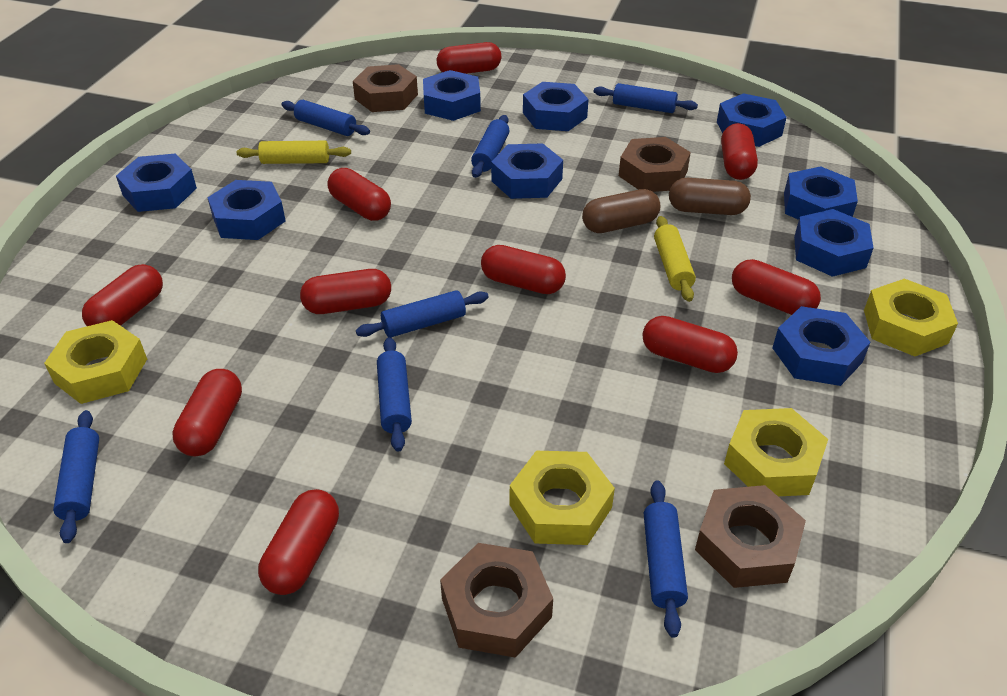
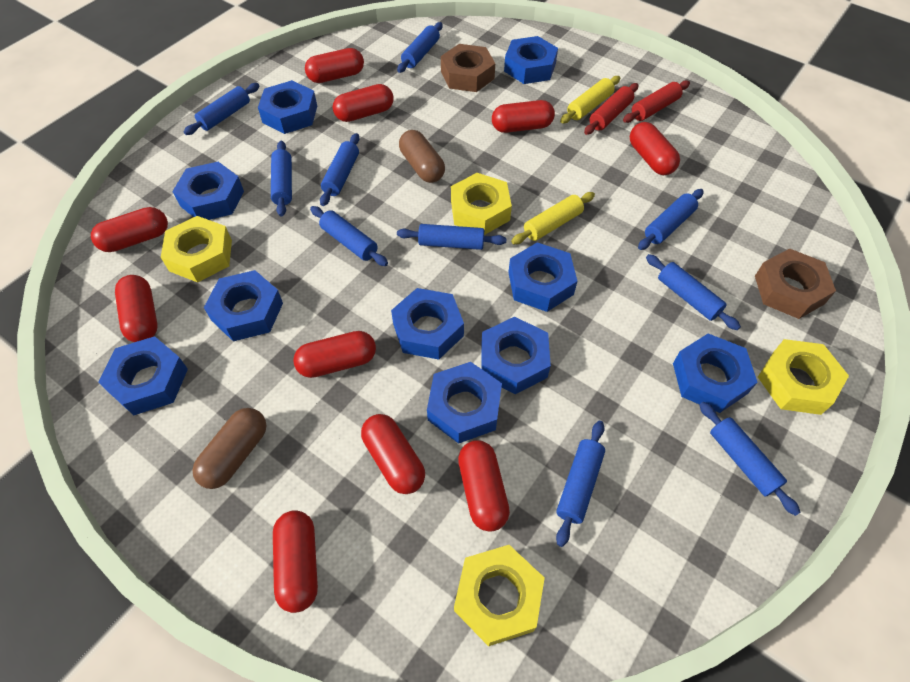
blue nut: 9 -> 10
blue rolling pin: 7 -> 10
brown nut: 4 -> 2
red rolling pin: 0 -> 2

